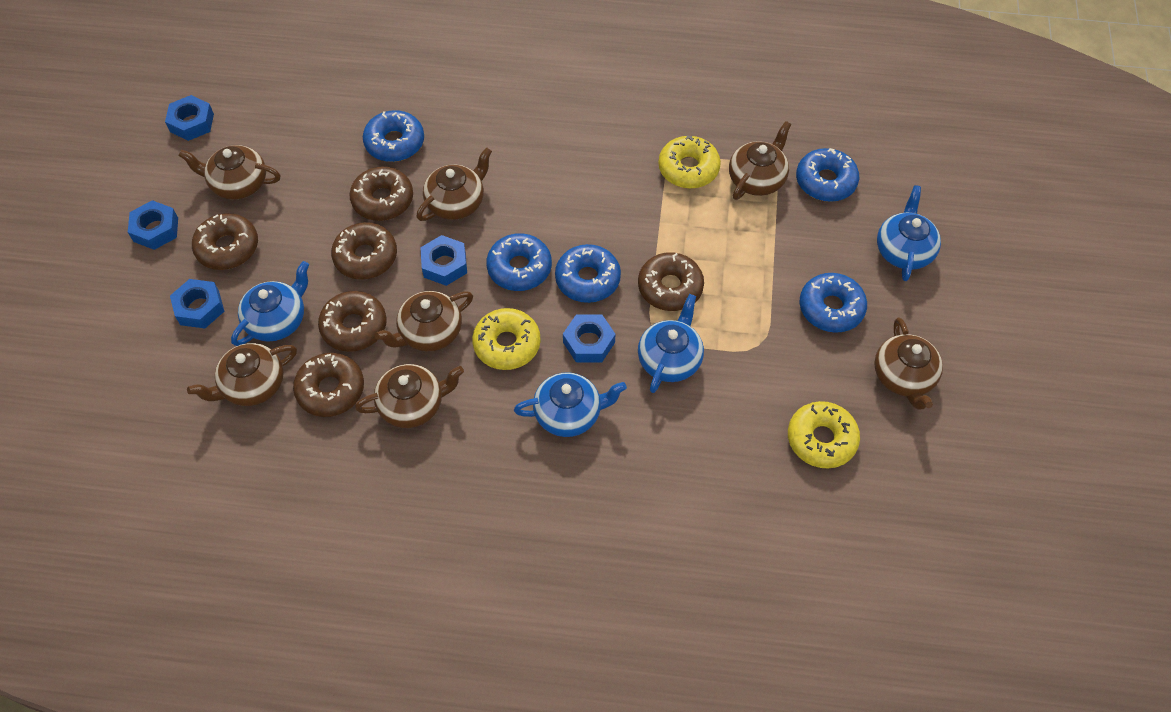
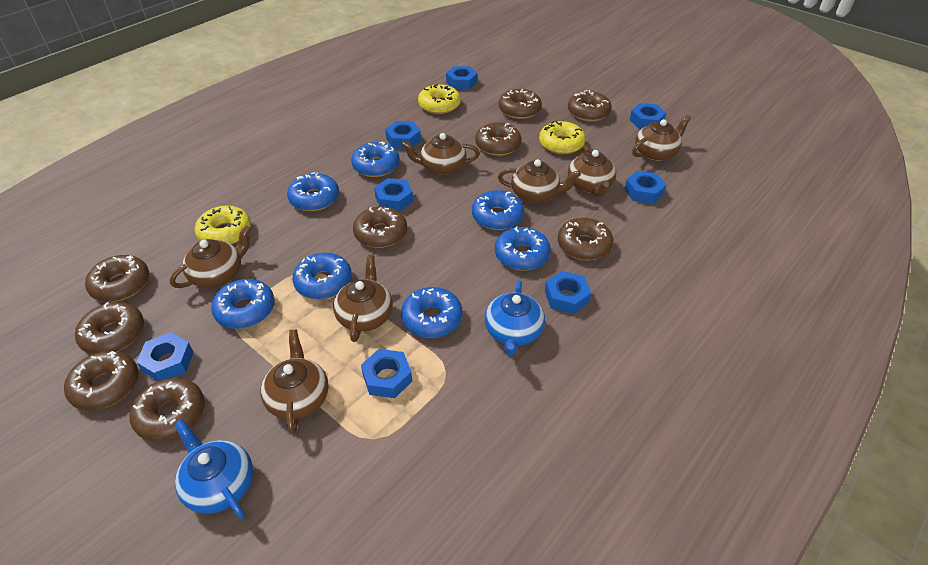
blue donut: 5 -> 7
blue nut: 5 -> 8
blue teapot: 4 -> 2
brown donut: 6 -> 9

